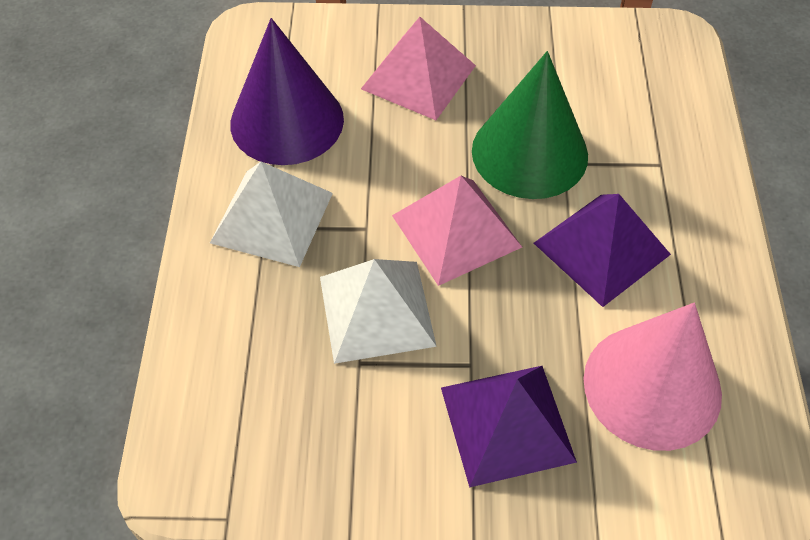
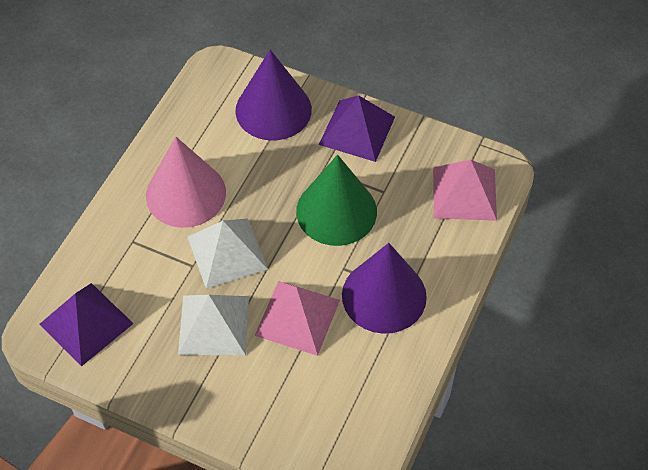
purple cone: 1 -> 2

